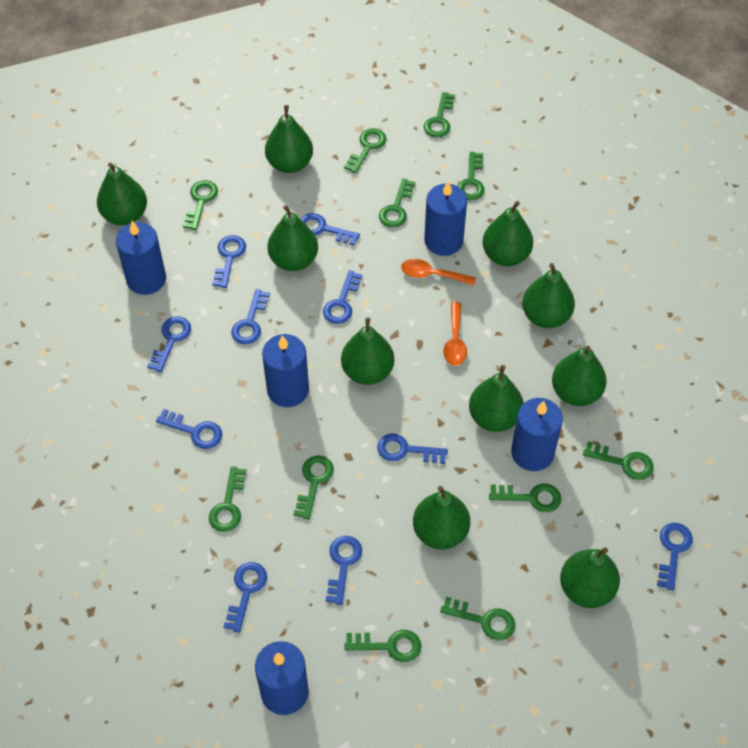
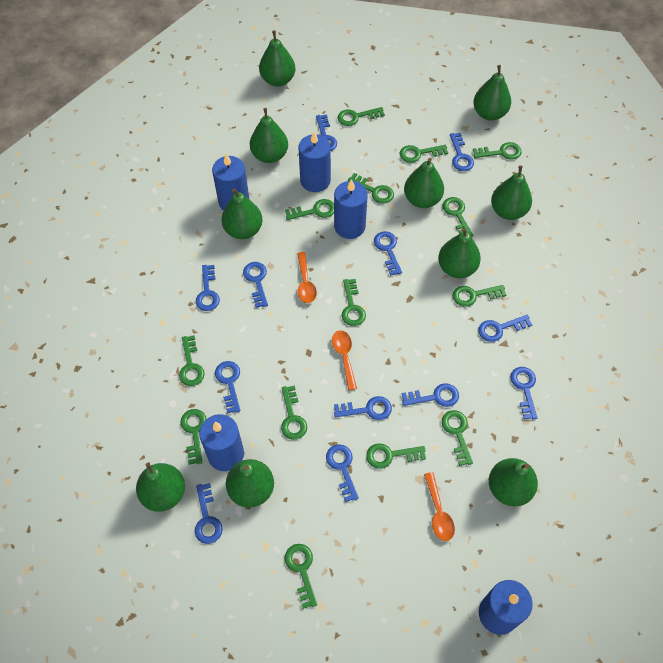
blue key: 10 -> 12
green key: 11 -> 14
orange spoon: 2 -> 3

